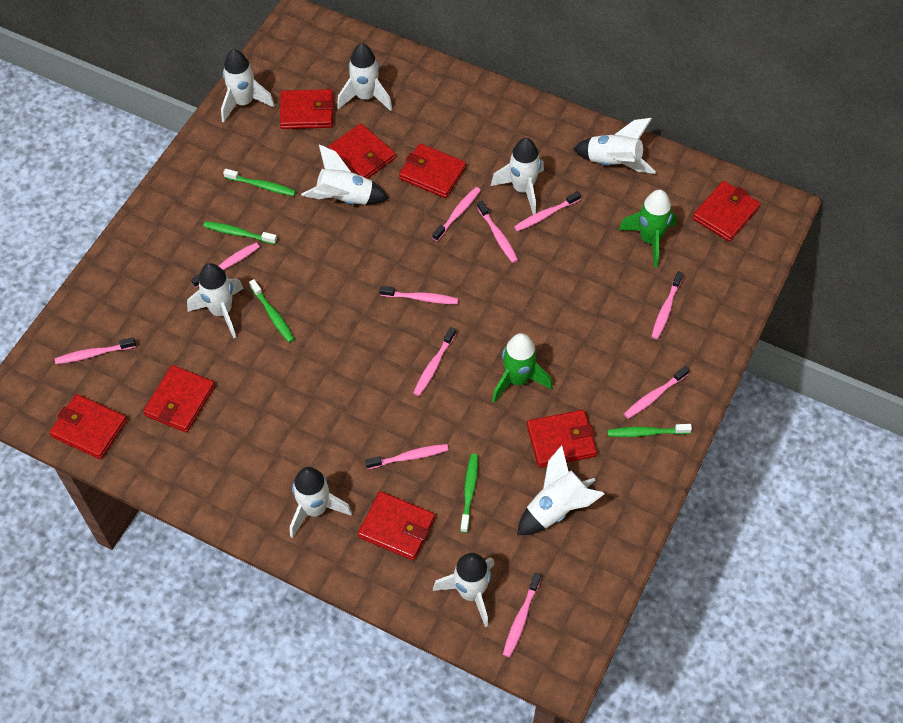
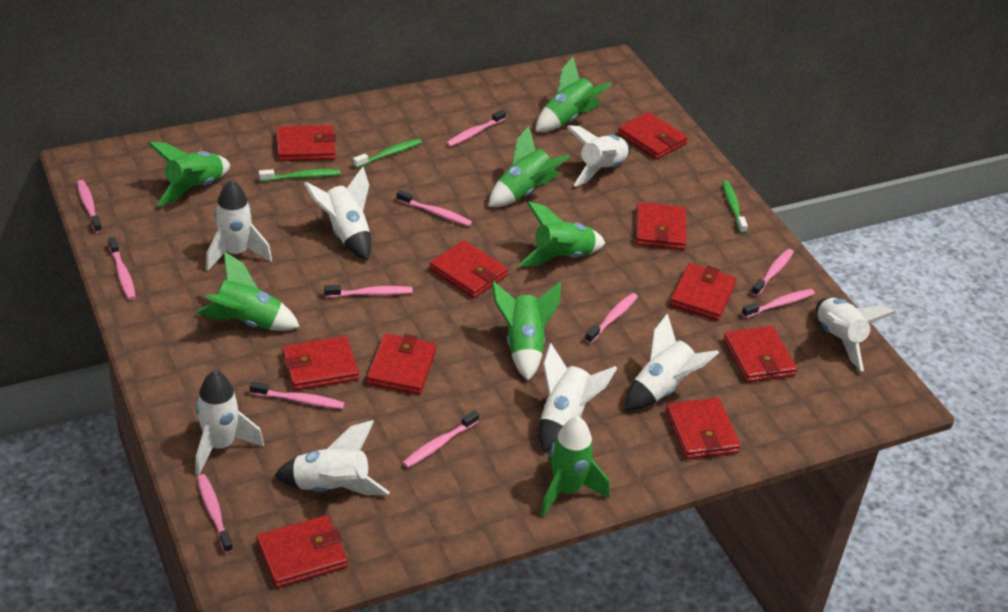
green rocket: 2 -> 7
green toothbrush: 5 -> 3
red wallet: 8 -> 10
white rocket: 9 -> 8

